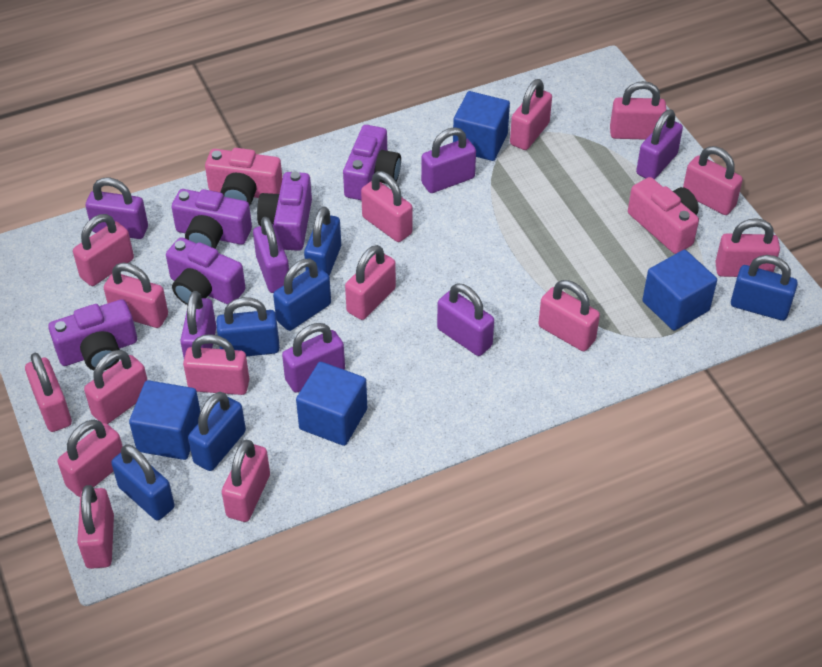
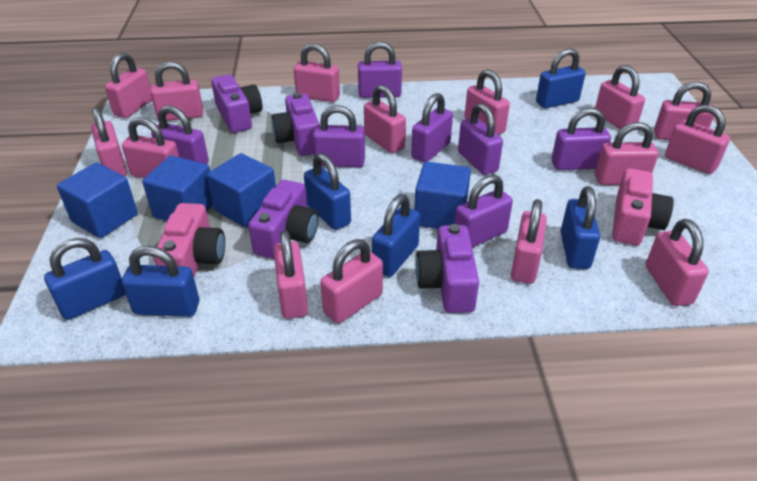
purple camera: 5 -> 4

